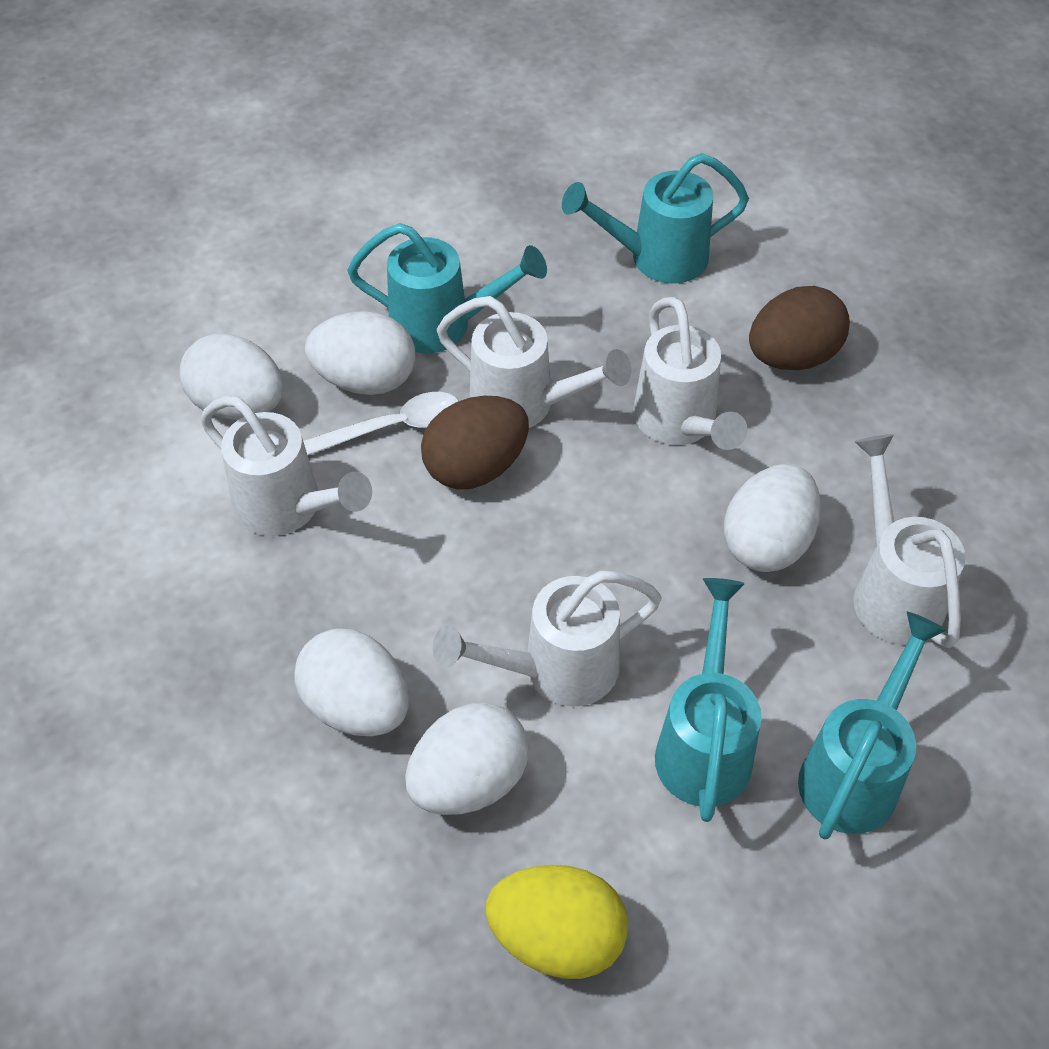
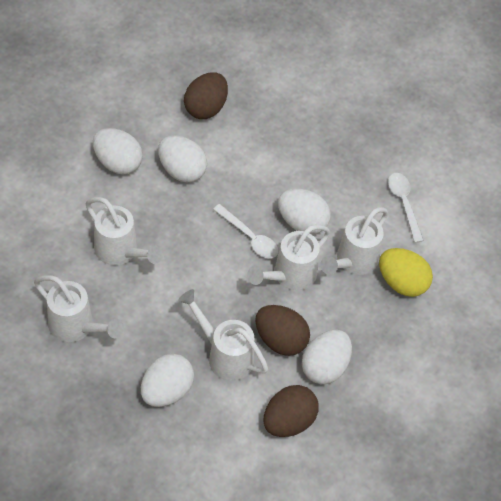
brown egg: 2 -> 3
turquoise watering can: 4 -> 0
white spoon: 1 -> 2

